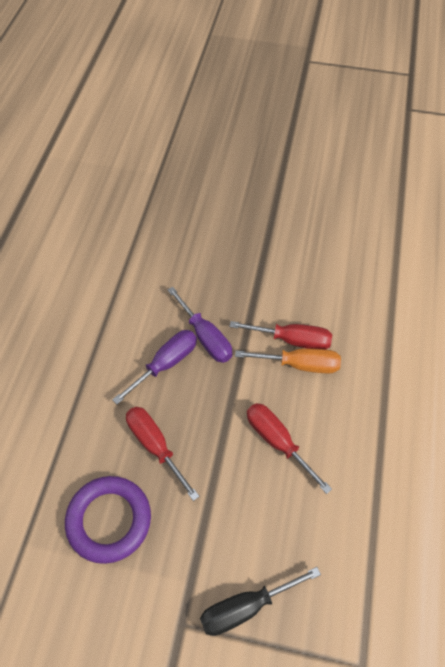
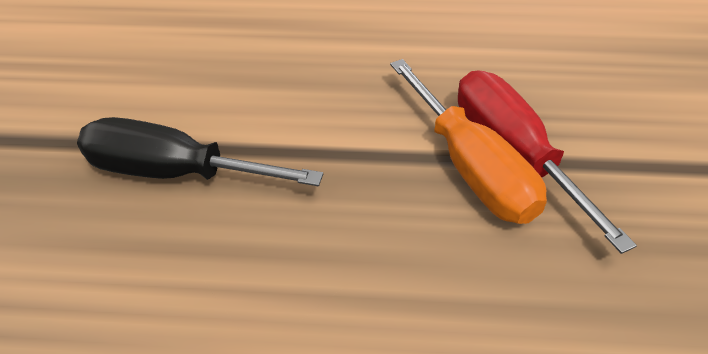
purple ring: 1 -> 0
purple screwdriver: 2 -> 0
red screwdriver: 3 -> 1

